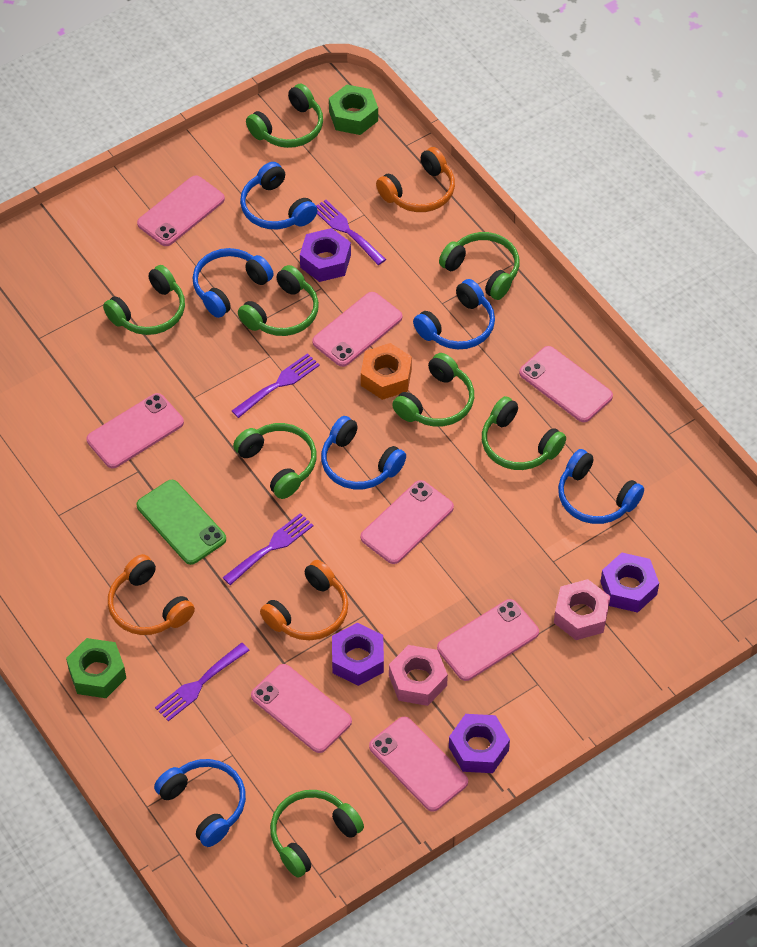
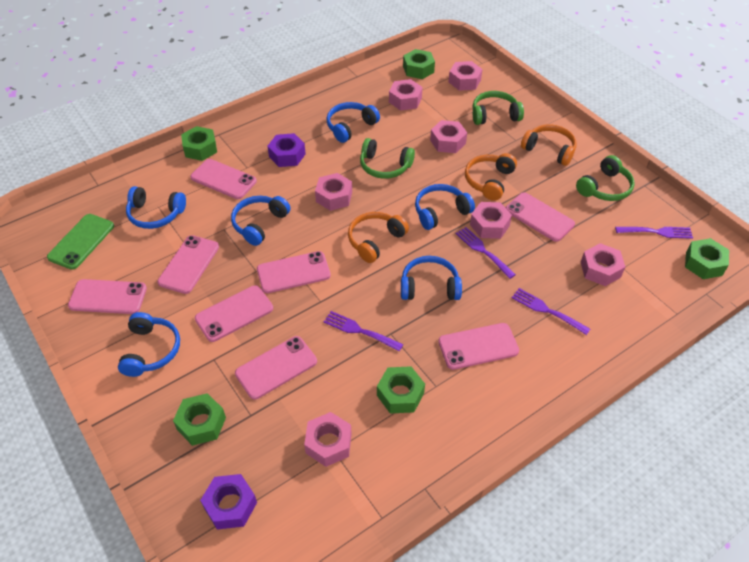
green headphones: 8 -> 3
green nut: 2 -> 5
orange nut: 1 -> 0
pink nut: 2 -> 7
purple nut: 4 -> 2

